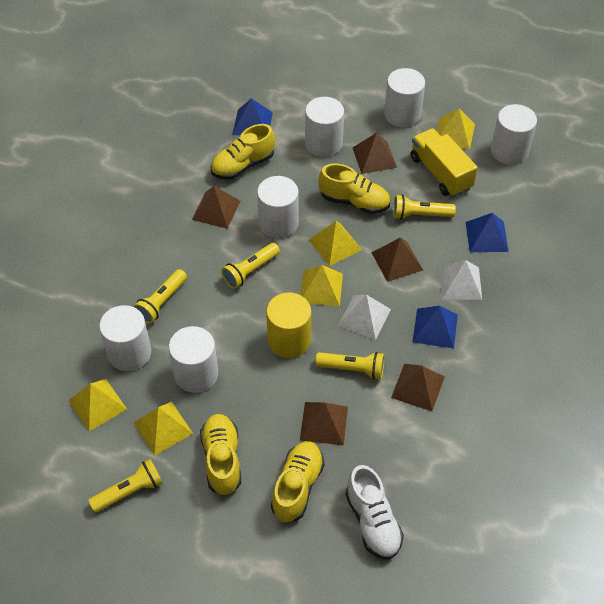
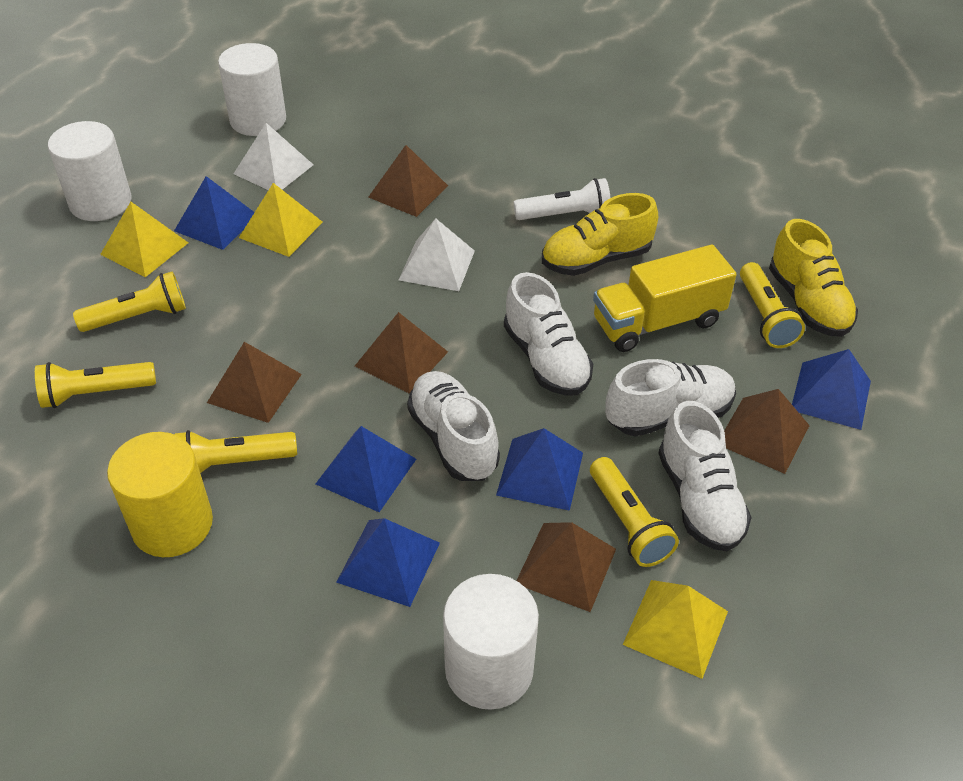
blue pyramid: 3 -> 5
white cylinder: 6 -> 3
white flashlight: 0 -> 1
white shoe: 1 -> 4
yellow pyramid: 5 -> 3
yellow shoe: 4 -> 2

